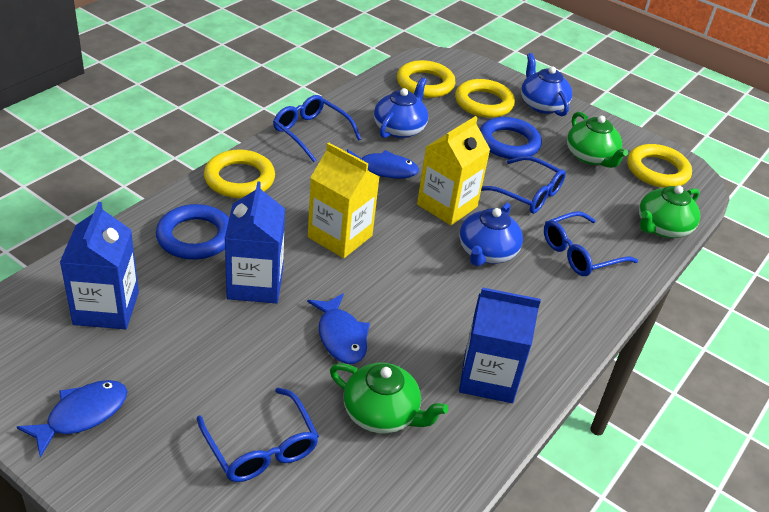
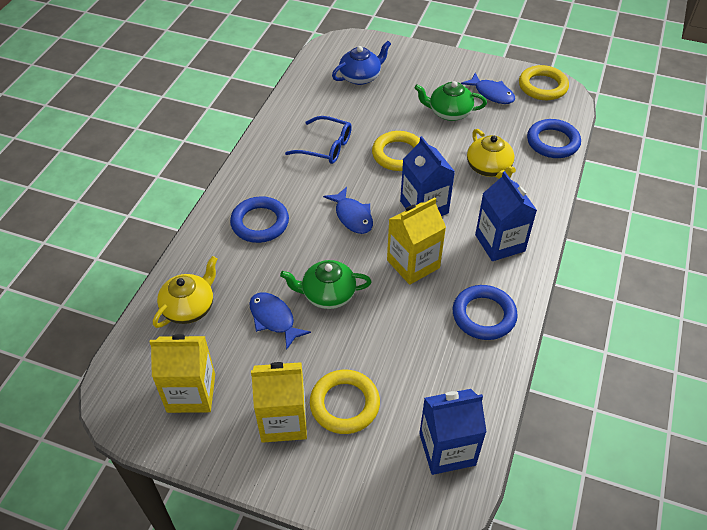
blue glasses: 4 -> 1
blue ring: 2 -> 3
blue teapot: 3 -> 1
green teapot: 3 -> 2
yellow carton: 2 -> 3
yellow ring: 4 -> 3
yellow teapot: 0 -> 2

